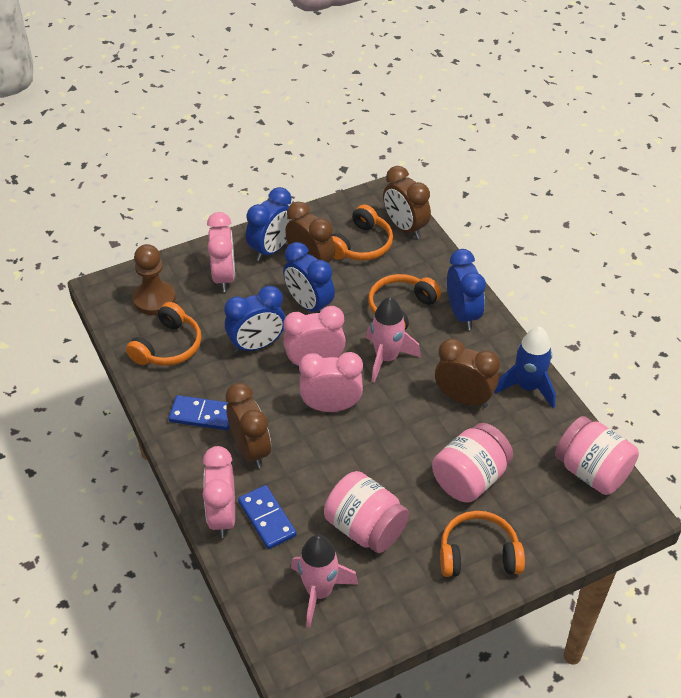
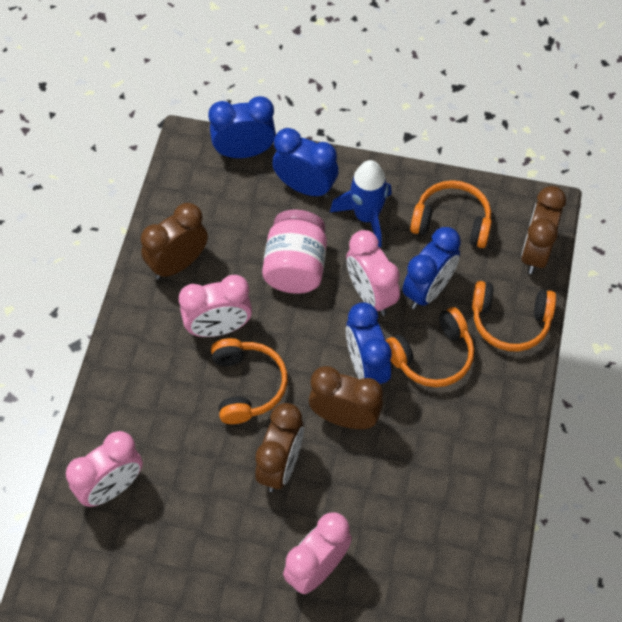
blue domino: 2 -> 0
brown pawn: 1 -> 0
pink jar: 3 -> 1
pink rocket: 2 -> 0

